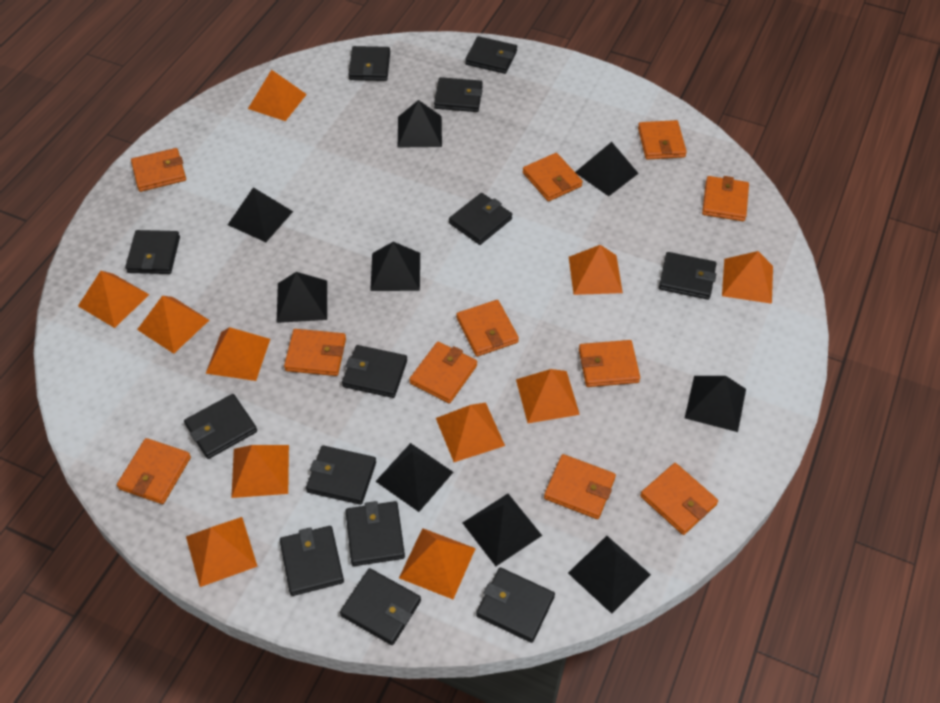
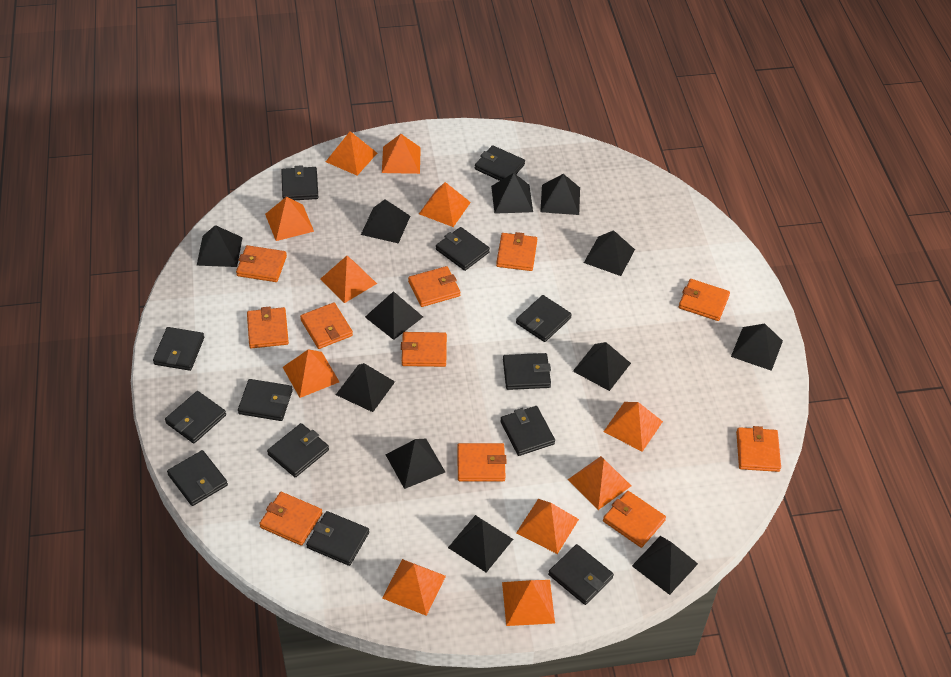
black pyramid: 9 -> 12

